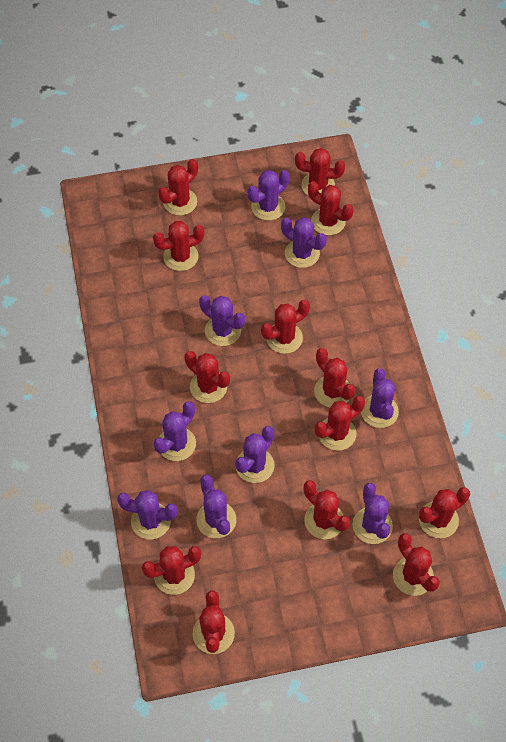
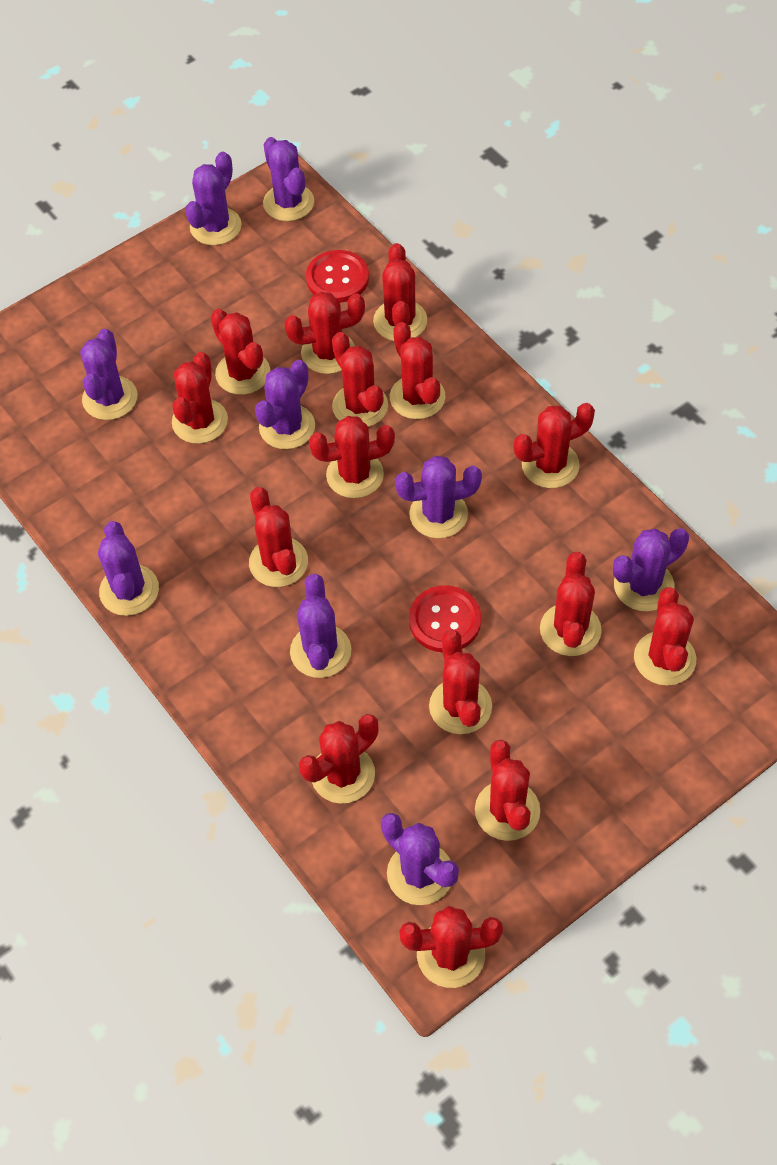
red button: 0 -> 2
red cactus: 13 -> 15

